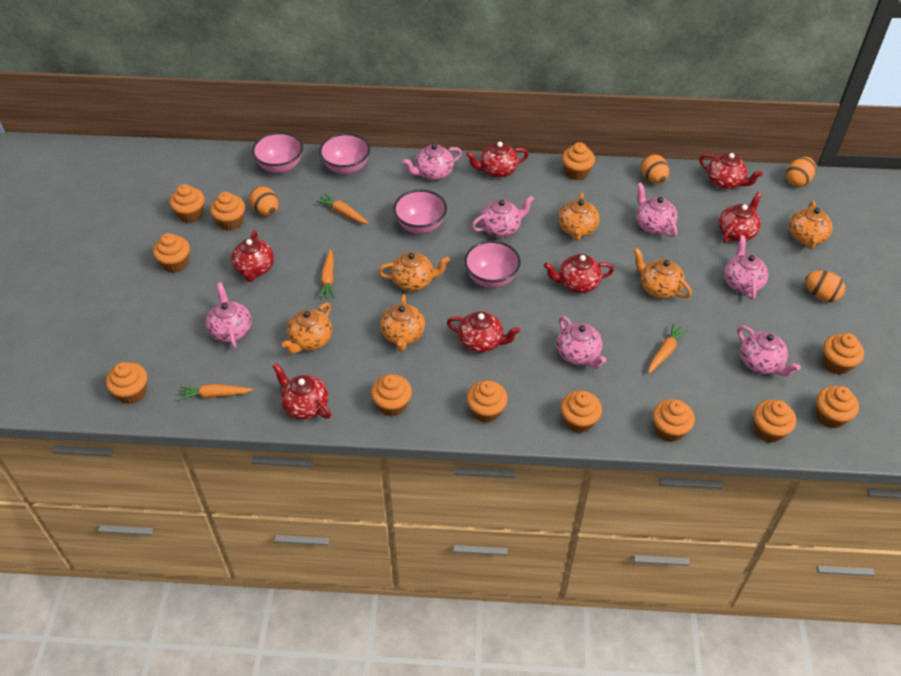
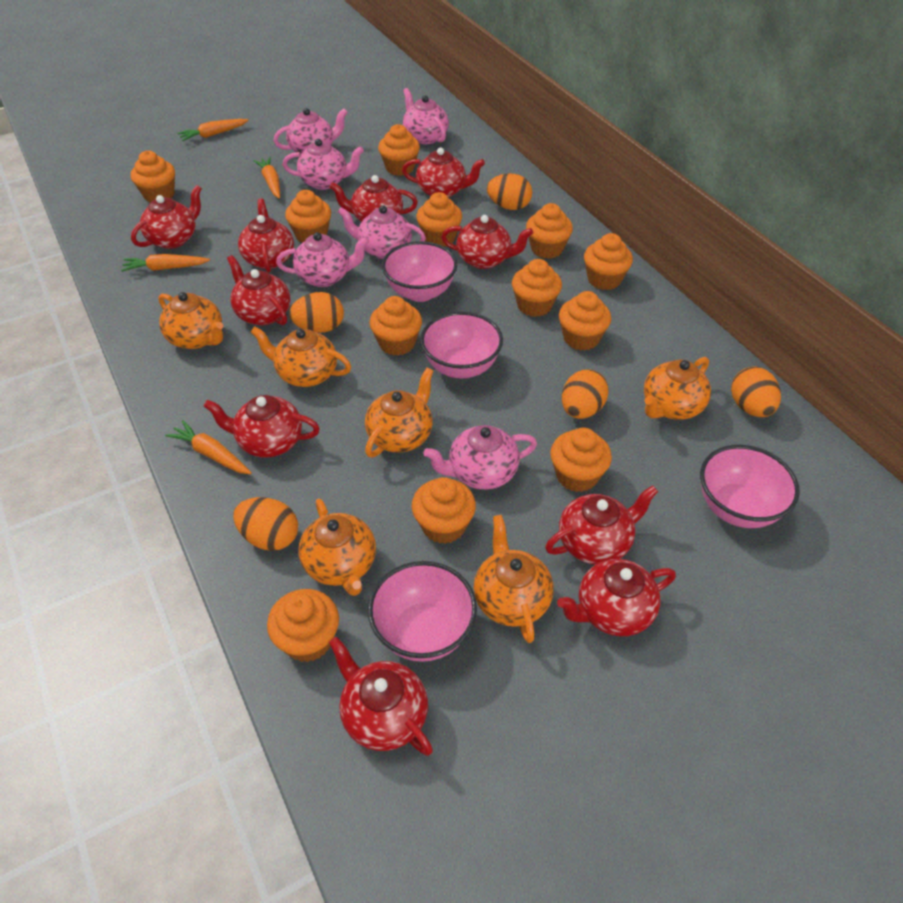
orange egg: 4 -> 5
pink teapot: 7 -> 6
red teapot: 7 -> 10

